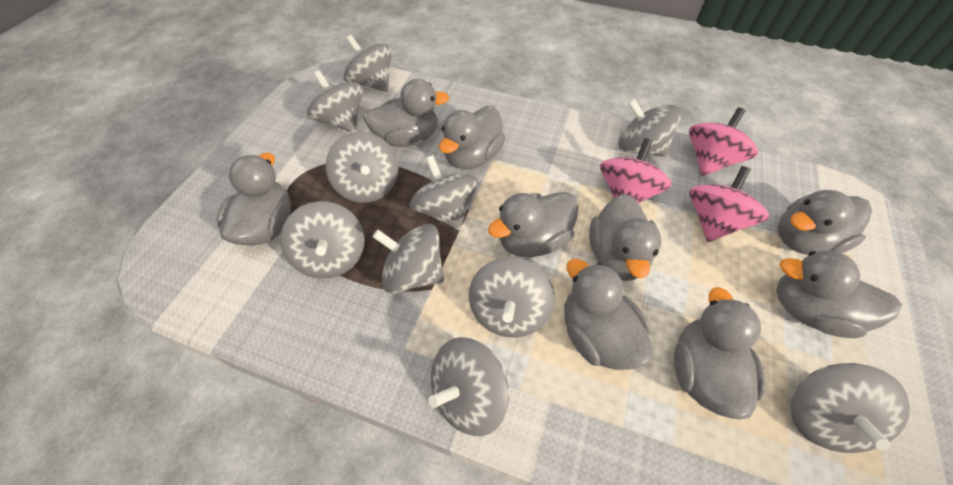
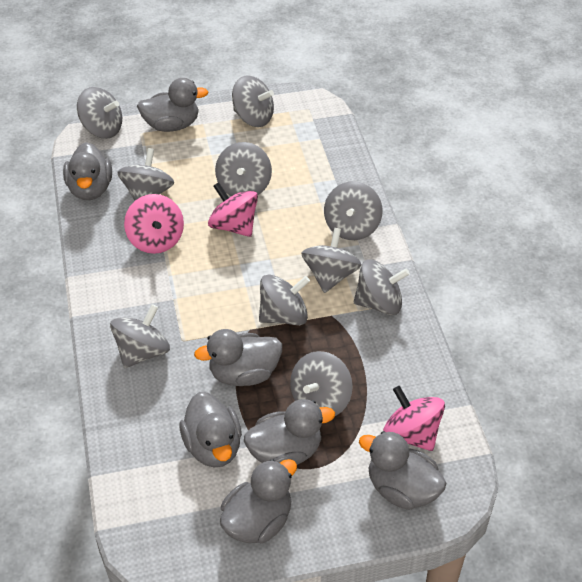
grey duck: 9 -> 7

